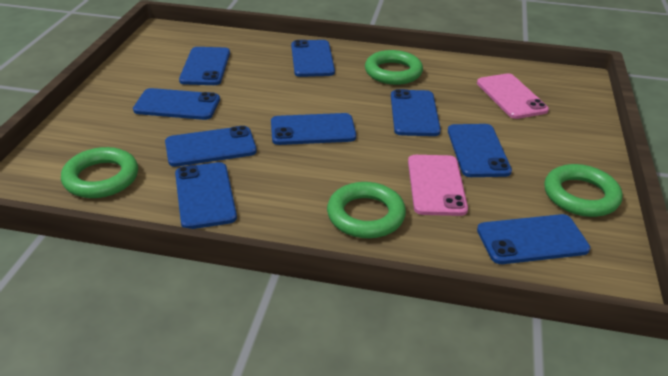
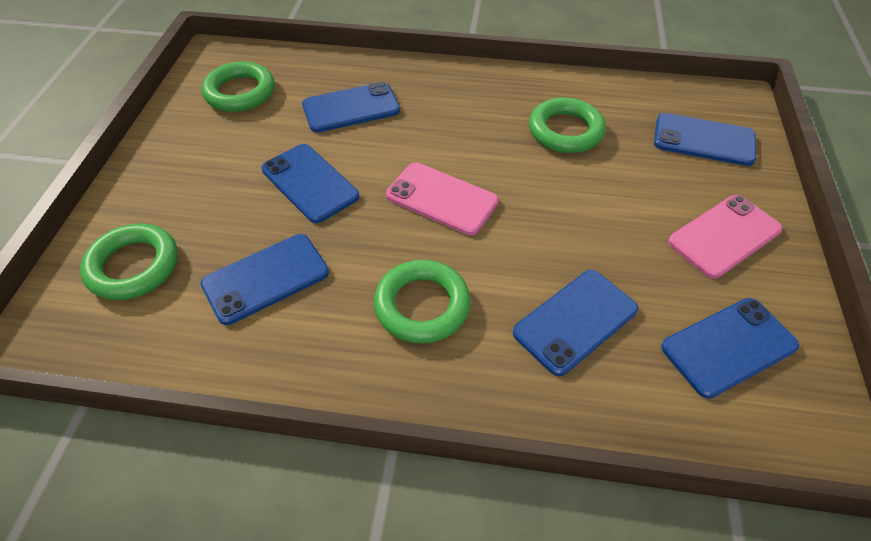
blue phone: 9 -> 6

